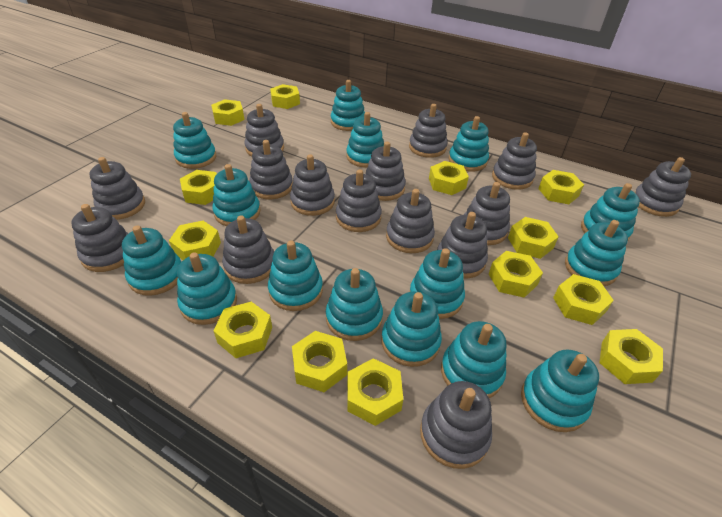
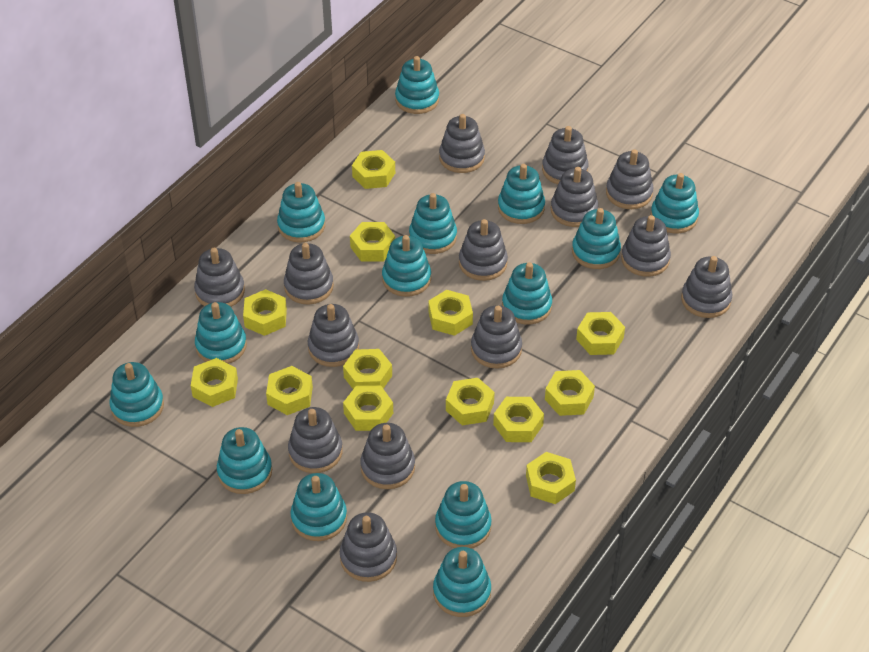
grey stacking toy: 15 -> 14
turquoise stacking toy: 15 -> 14

